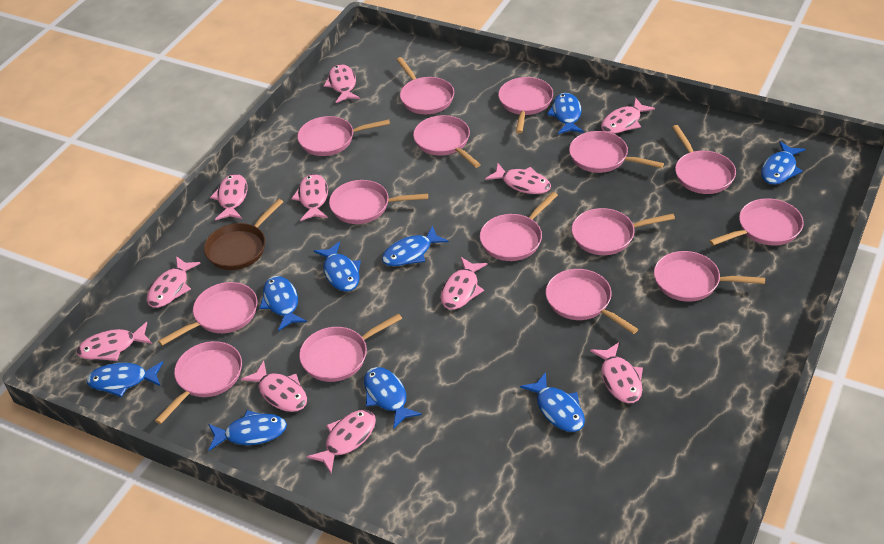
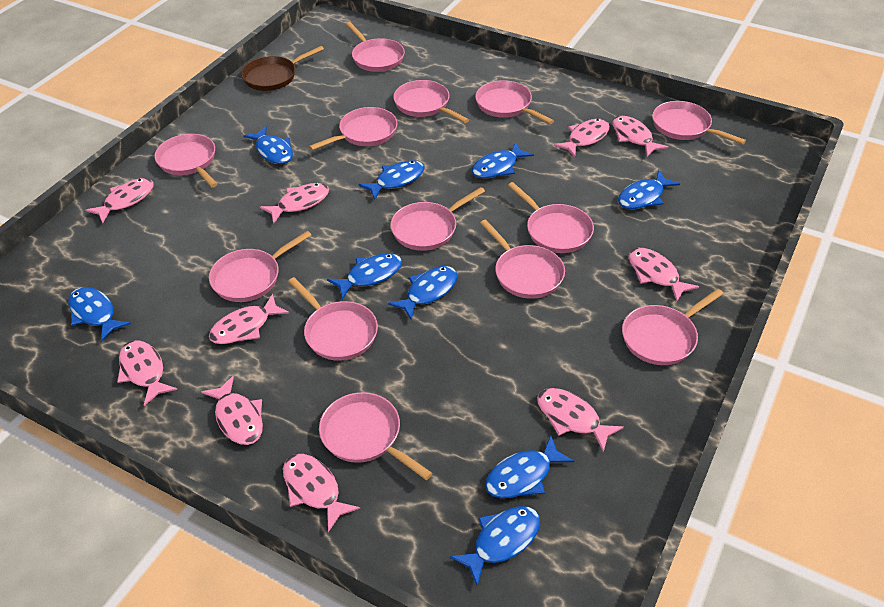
pink fish: 11 -> 10
pink pan: 15 -> 13

